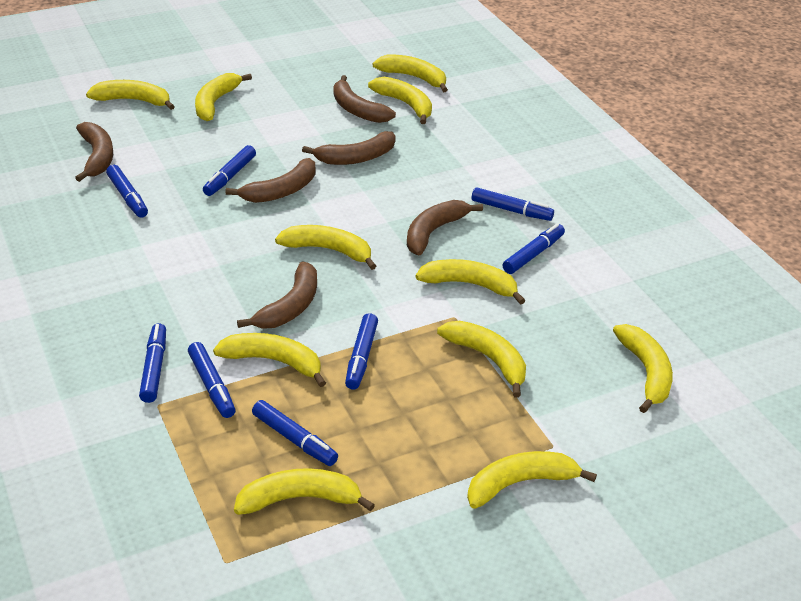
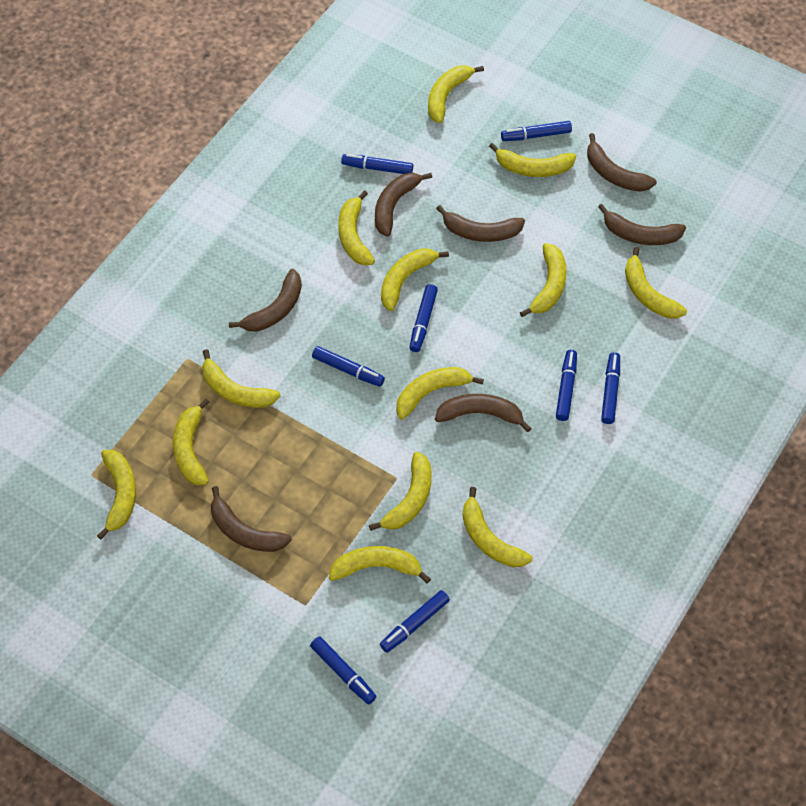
brown banana: 6 -> 7
yellow banana: 11 -> 13

